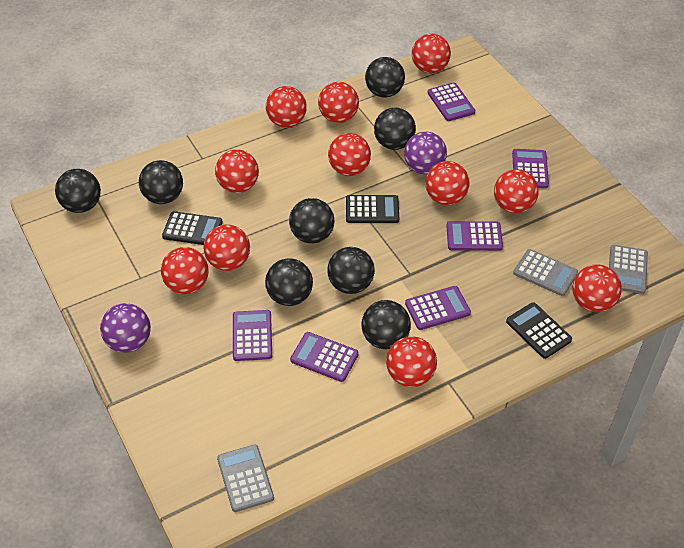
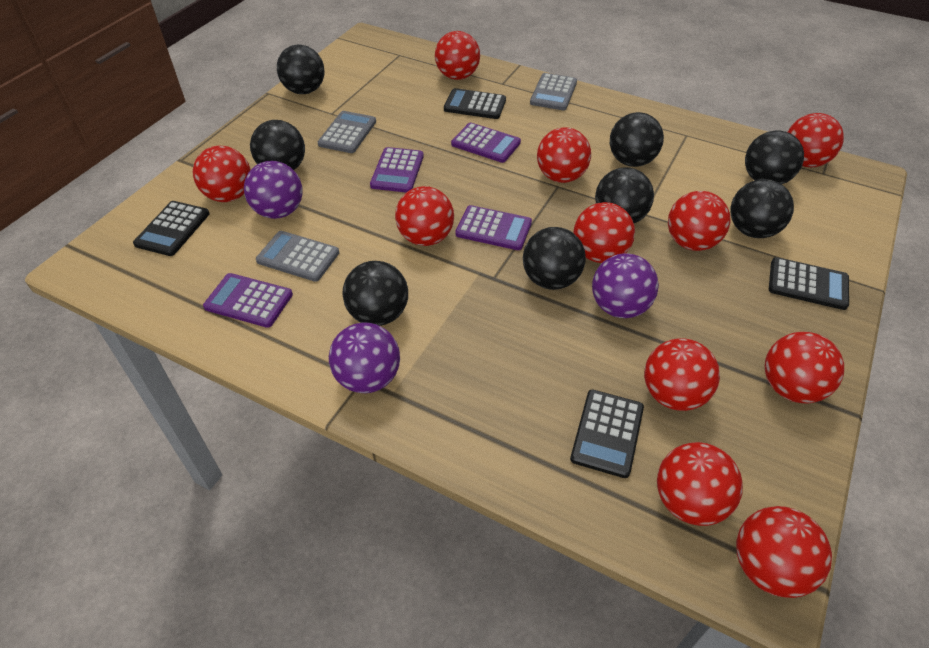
black calculator: 3 -> 4
purple ball: 2 -> 3
purple calculator: 6 -> 4

